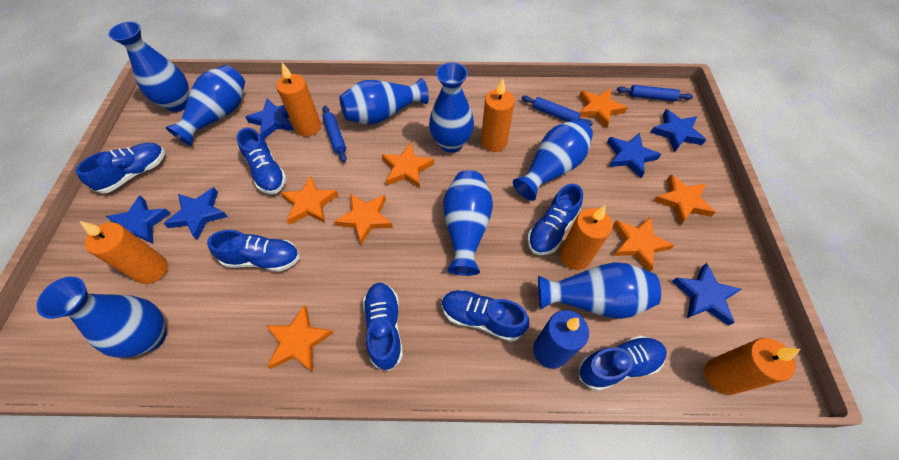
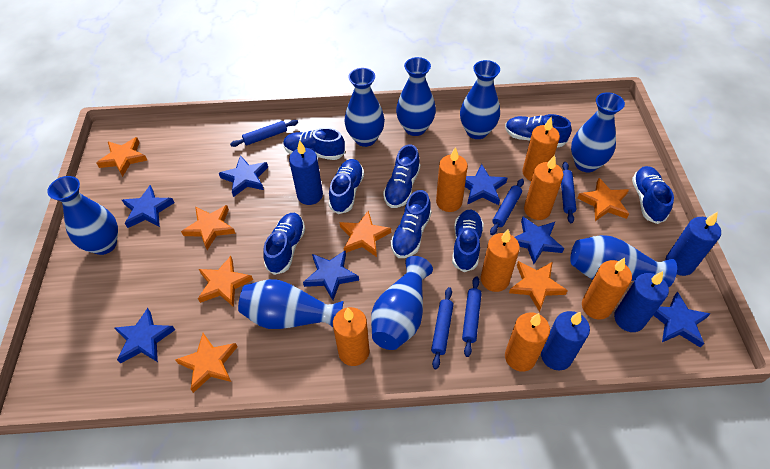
blue candle: 1 -> 4
blue rolling pin: 3 -> 5
blue shoe: 7 -> 8
blue star: 6 -> 7
orange candle: 5 -> 7

